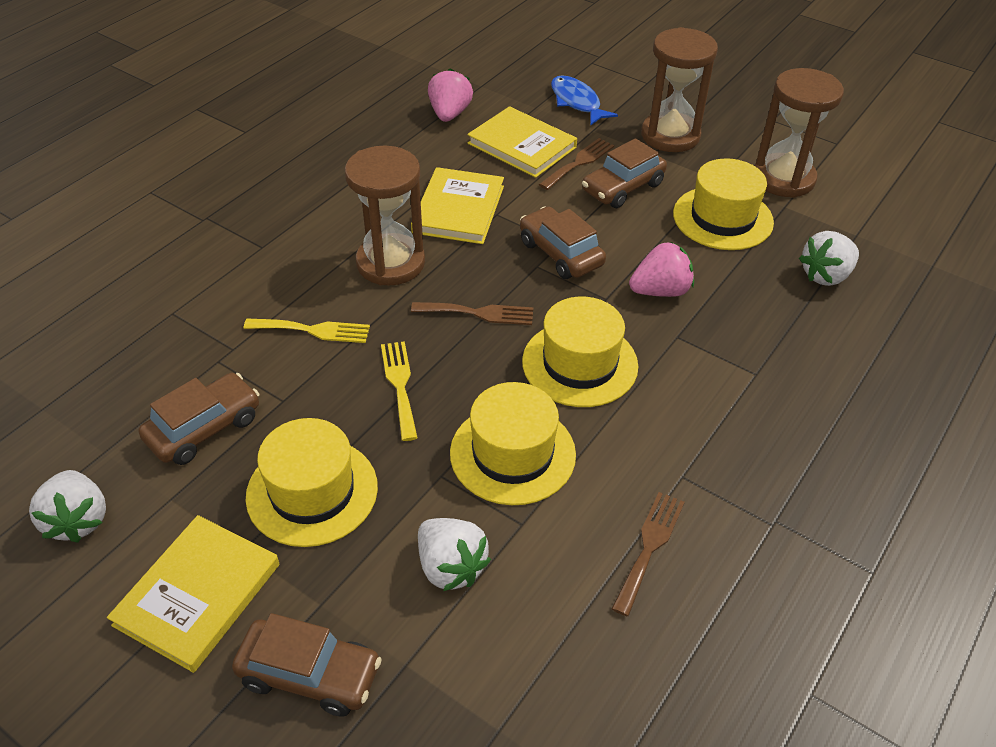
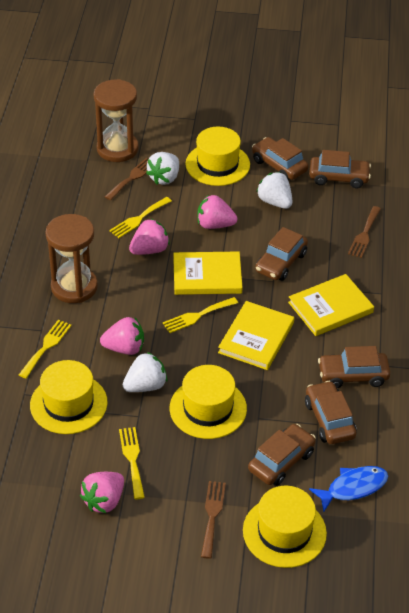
brown car: 4 -> 6
brown hourglass: 3 -> 2
pink strawberry: 2 -> 4
yellow fork: 2 -> 4

